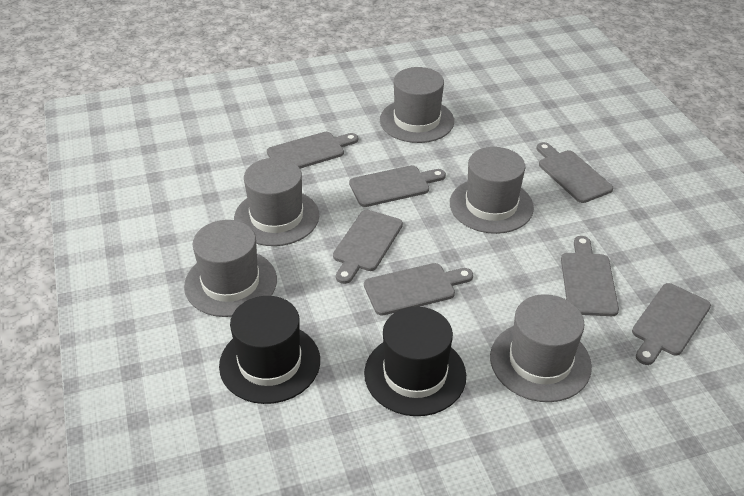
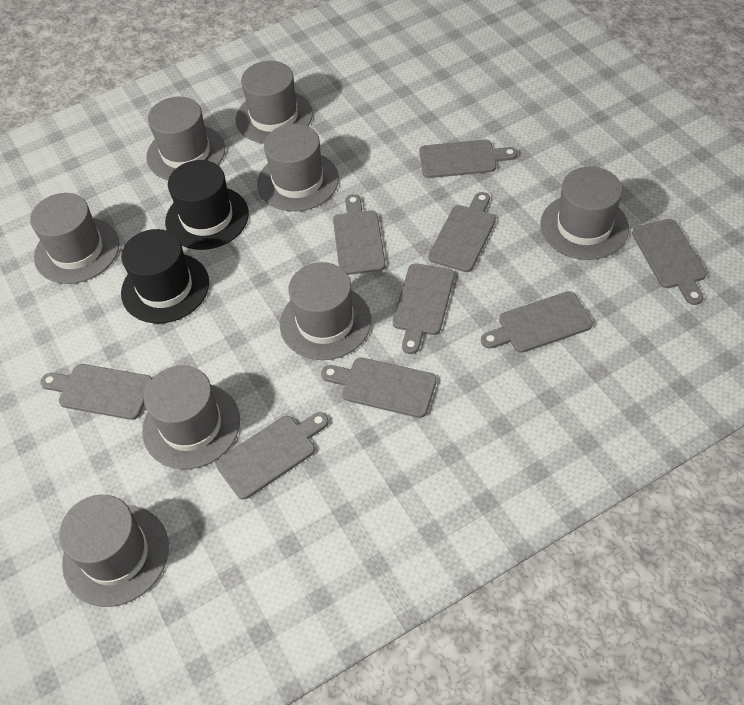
grey cutting board: 7 -> 9
grey hat: 5 -> 8

